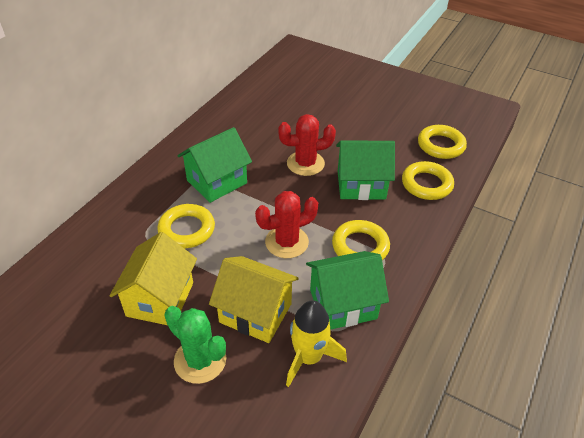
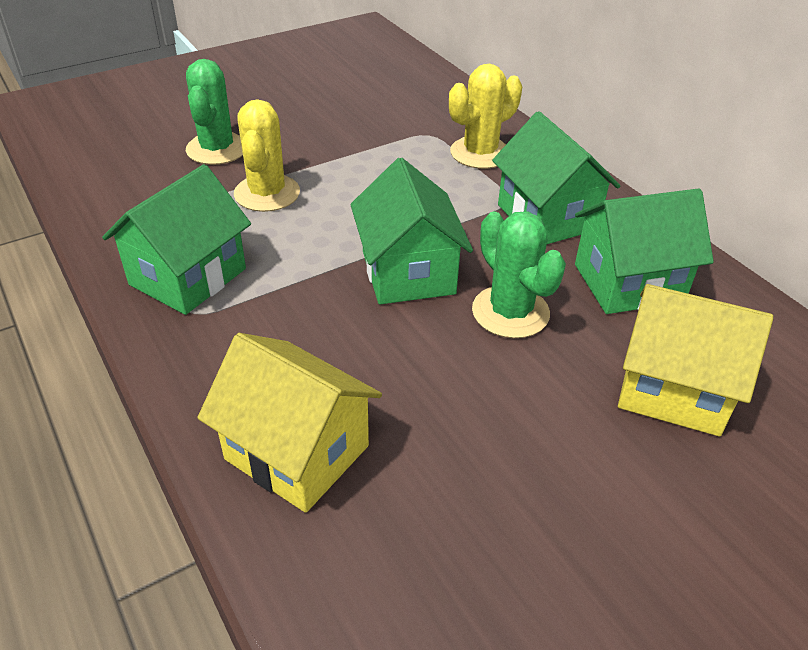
green cactus: 1 -> 2
green house: 3 -> 4
red cactus: 2 -> 0
yellow cactus: 0 -> 2
yellow ring: 4 -> 0
yellow rocket: 1 -> 0

